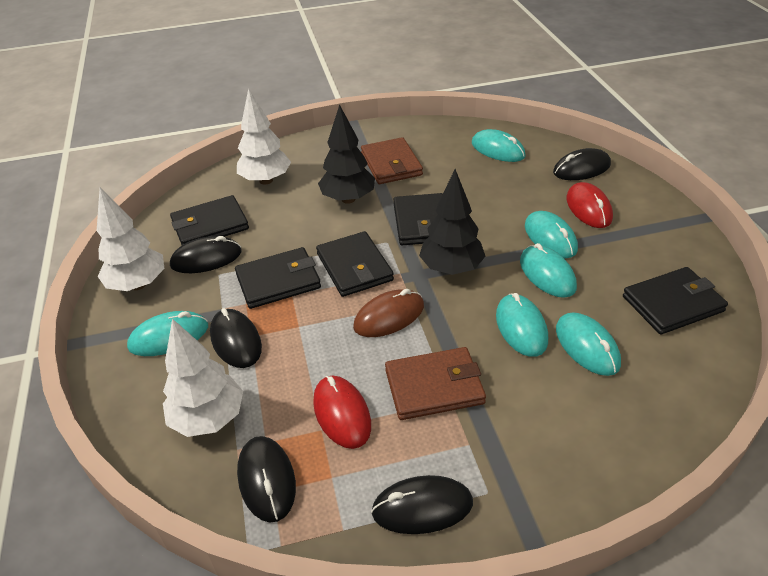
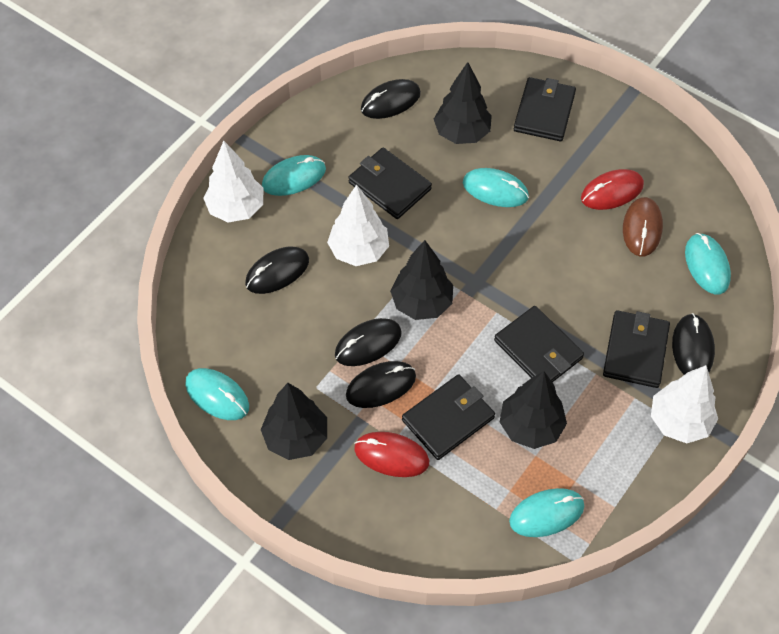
black tree: 2 -> 4
brown wallet: 2 -> 0
turquoise mouse: 6 -> 5

